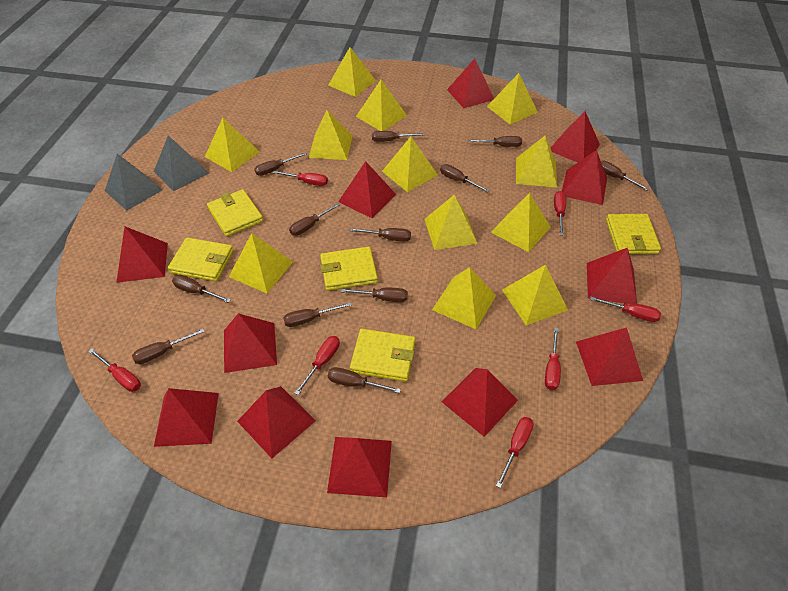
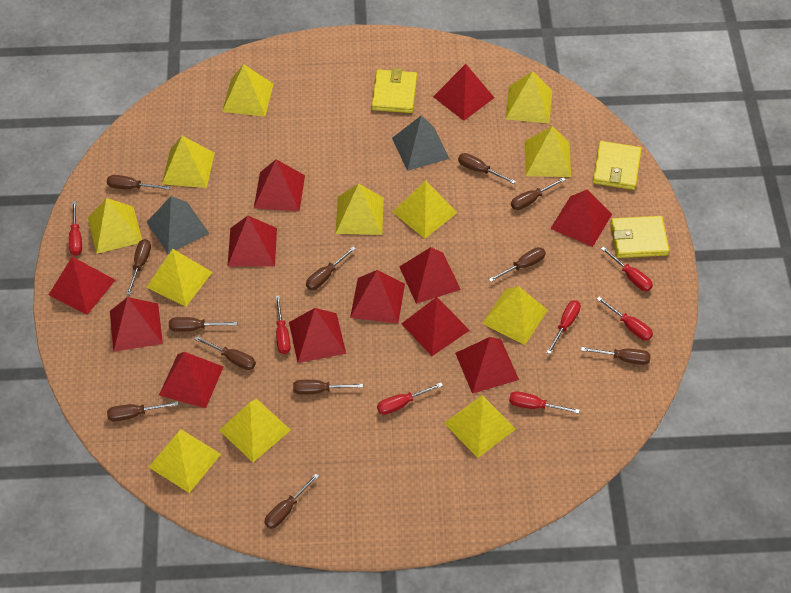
yellow wallet: 5 -> 3

